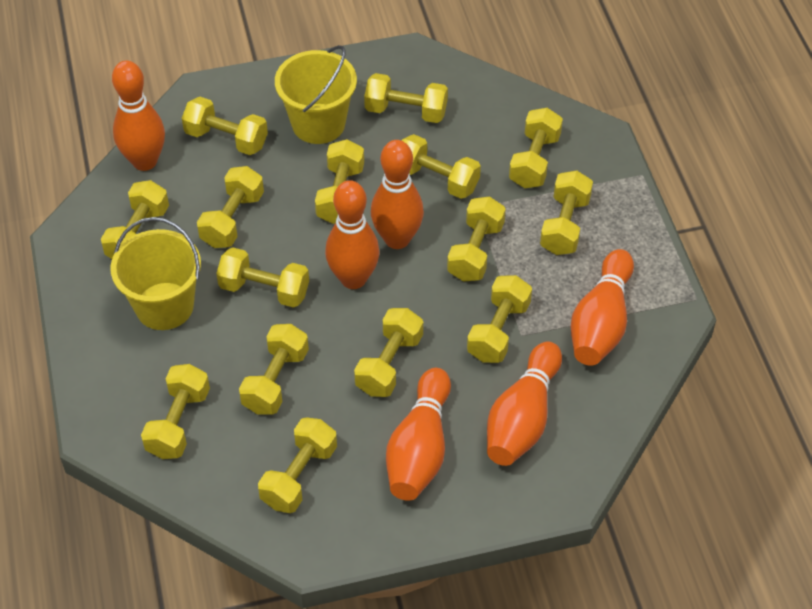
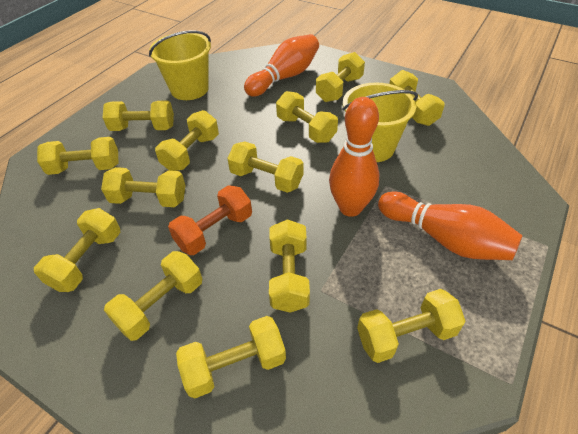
orange bowling pin: 6 -> 3
orange dumbbell: 0 -> 1
yellow dumbbell: 15 -> 13

